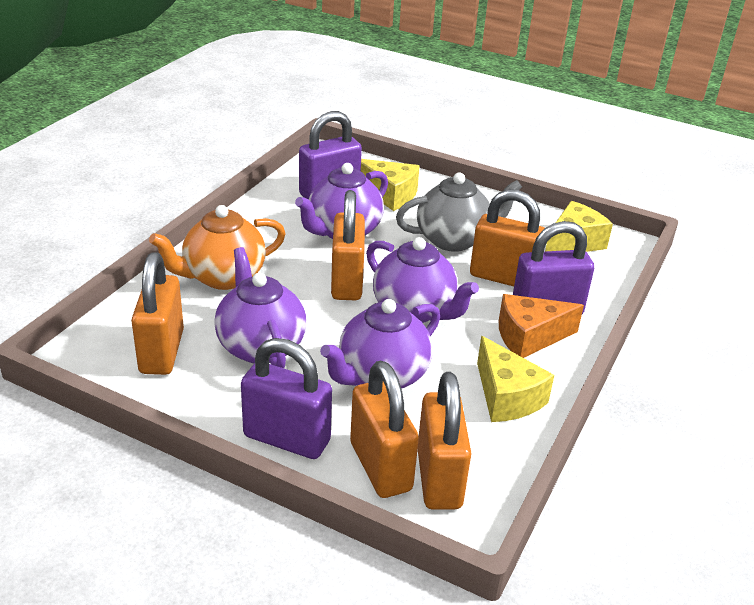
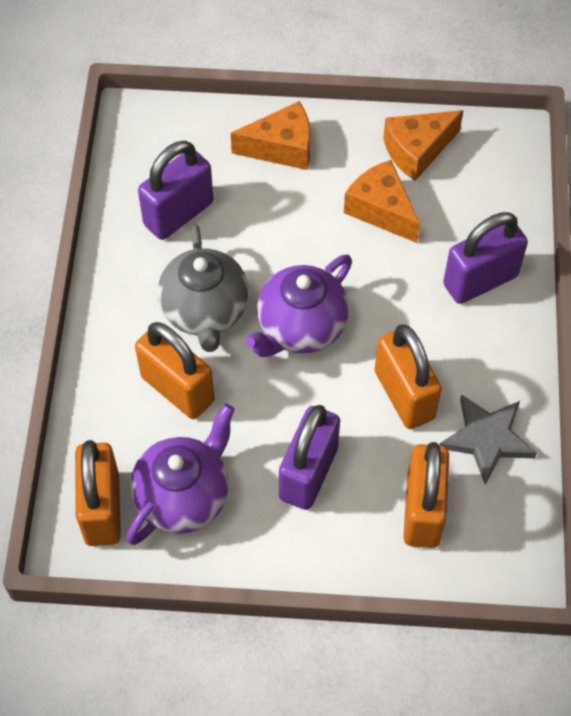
grey star: 0 -> 1
orange cheese: 1 -> 3
orange padlock: 5 -> 4
orange teapot: 1 -> 0
purple teapot: 4 -> 2
yellow cheese: 3 -> 0

